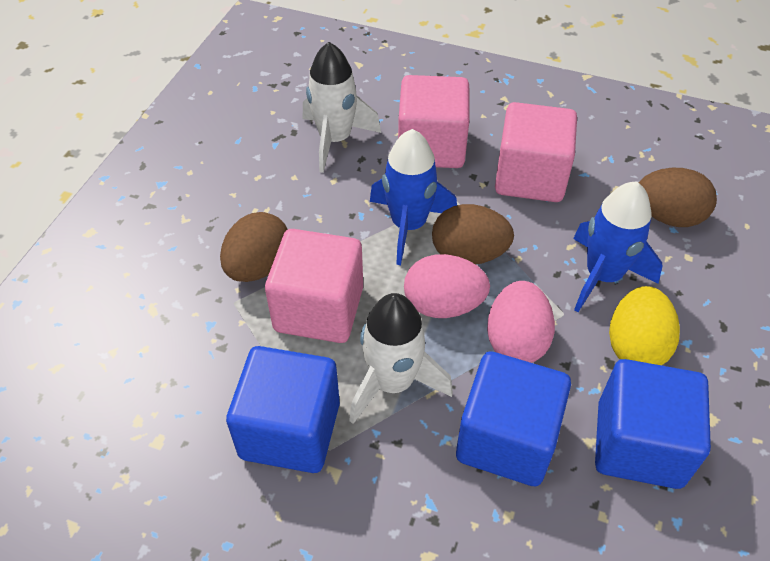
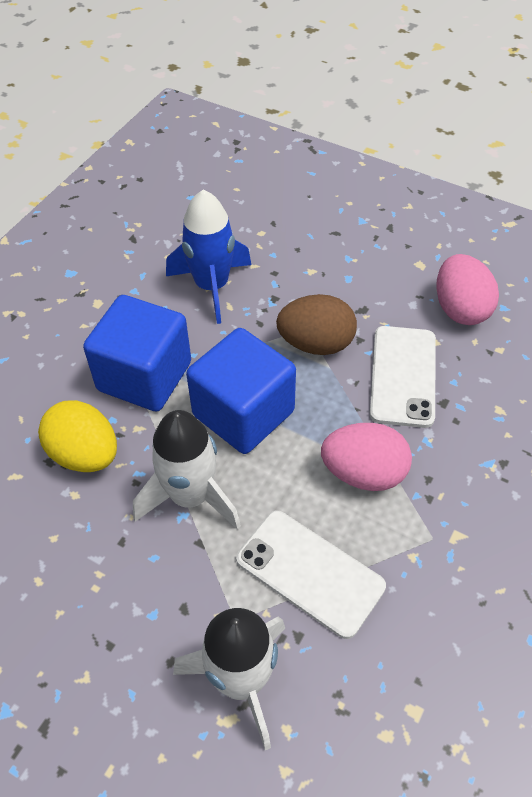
blue cube: 3 -> 2
blue rocket: 2 -> 1
brown egg: 3 -> 1
pink cube: 3 -> 0
white phone: 0 -> 2

